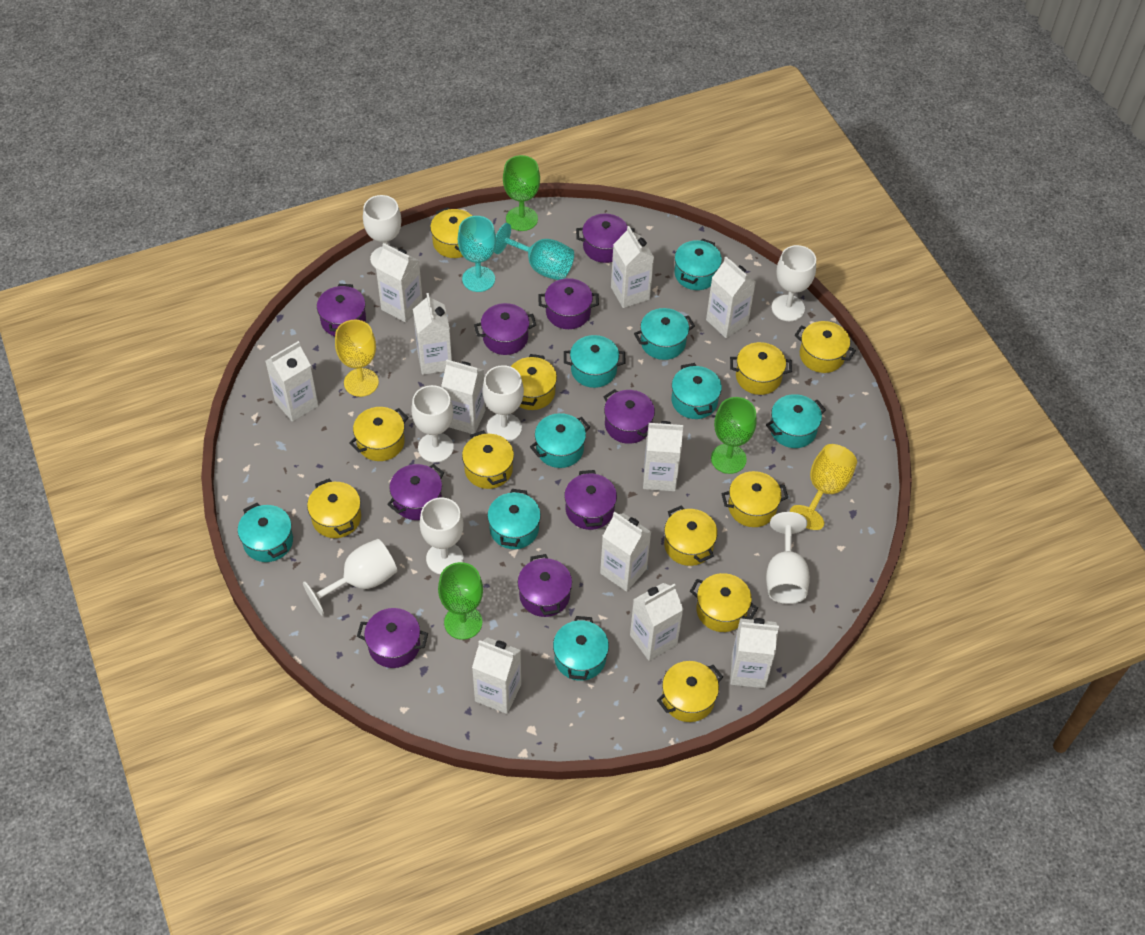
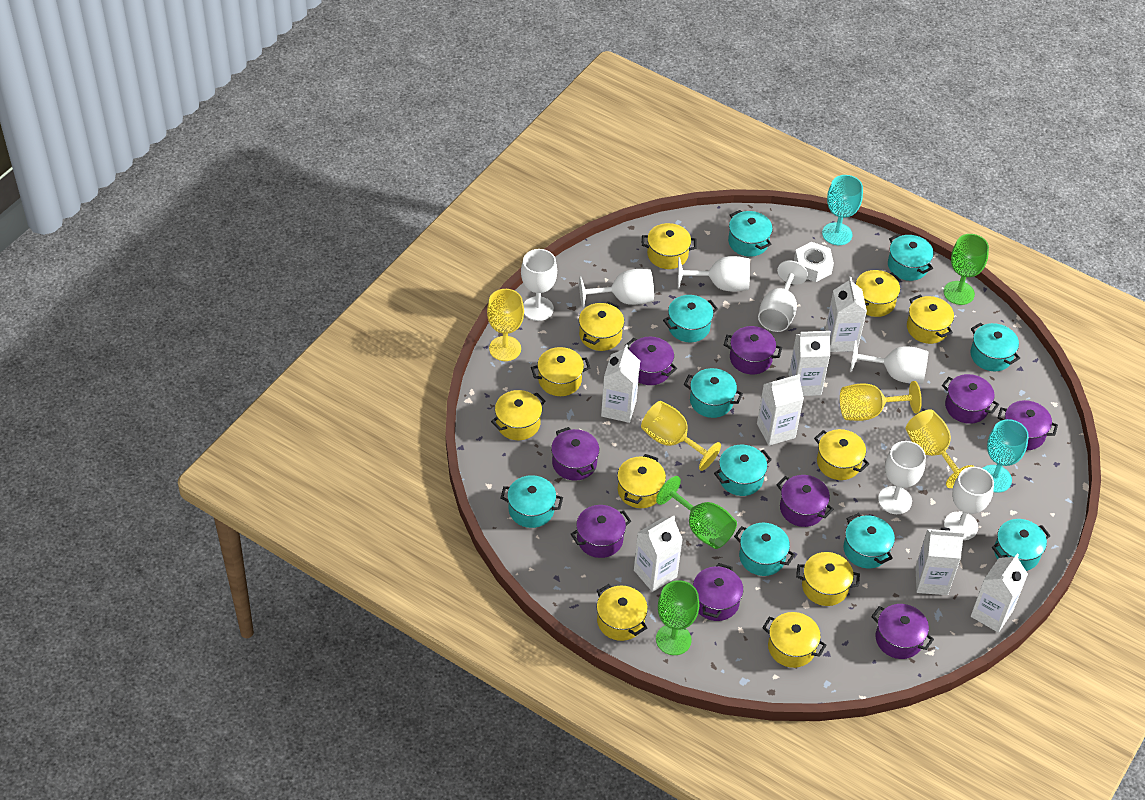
turquoise pot: 9 -> 10
white carton: 11 -> 7
white nut: 0 -> 1
yellow goblet: 2 -> 4

